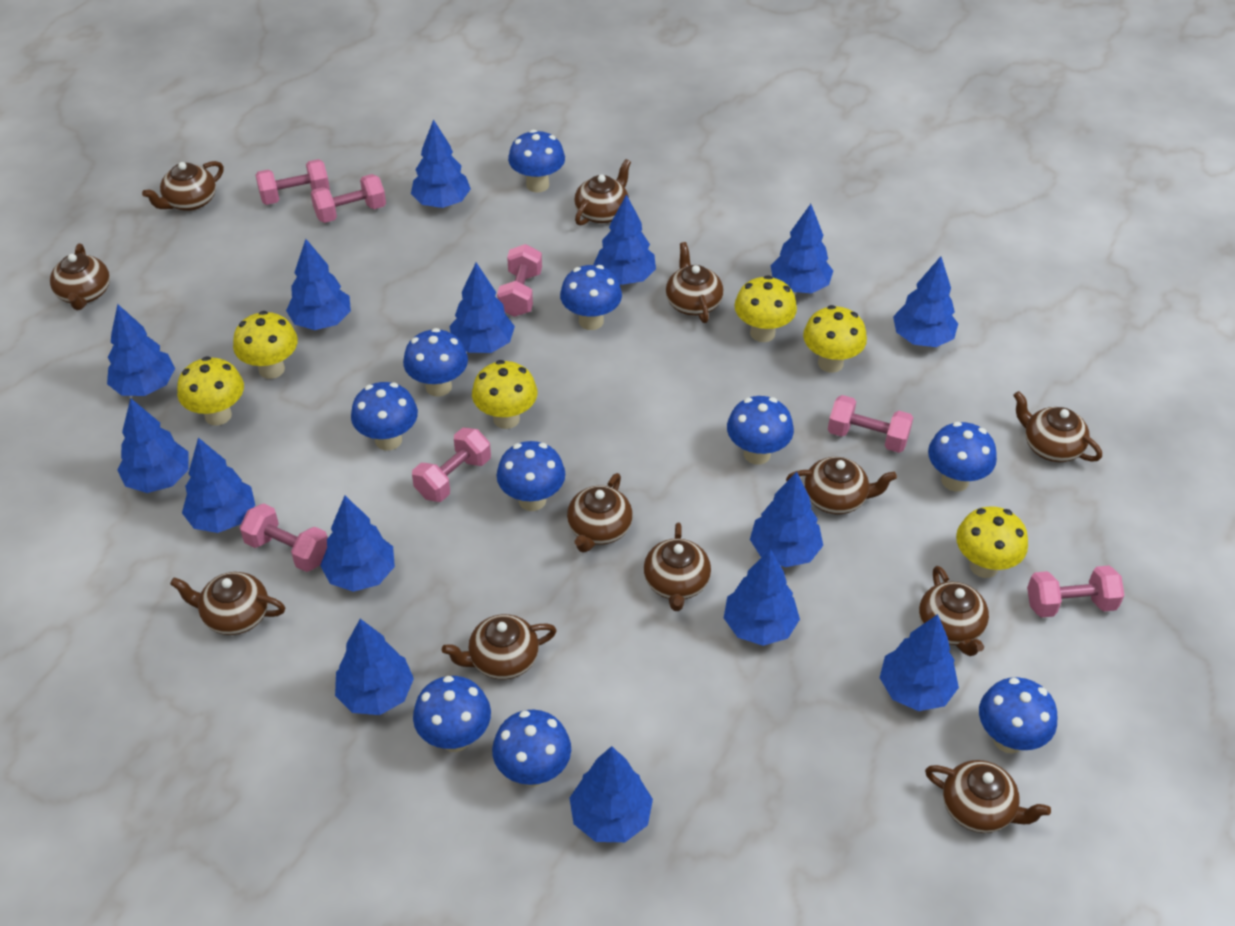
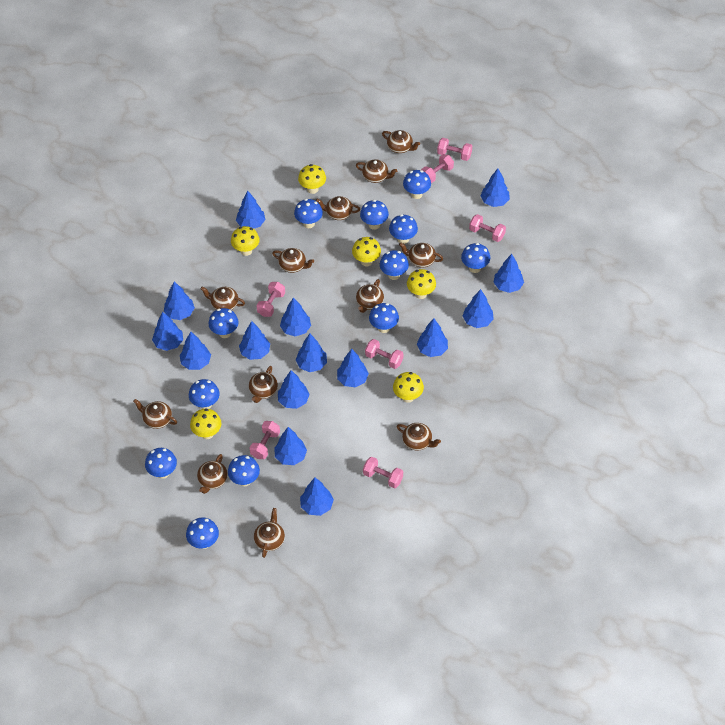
blue mushroom: 10 -> 12

